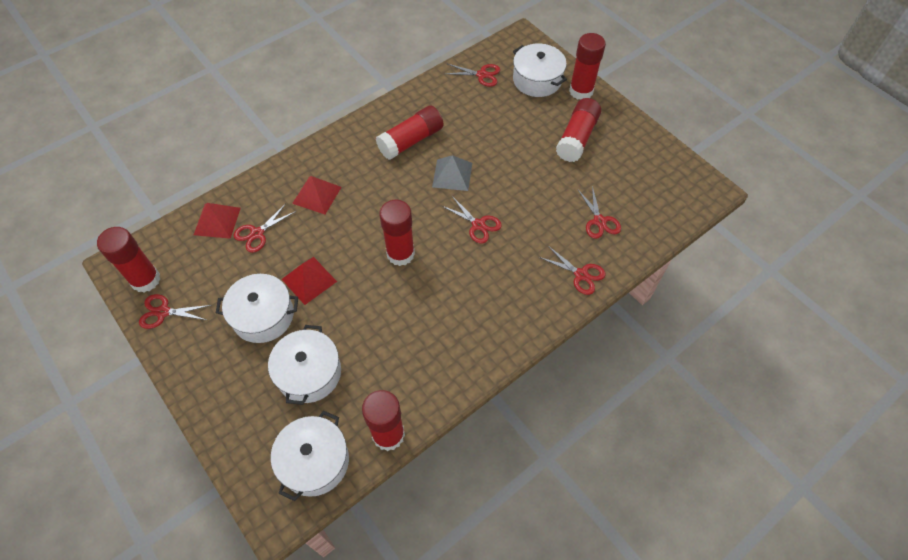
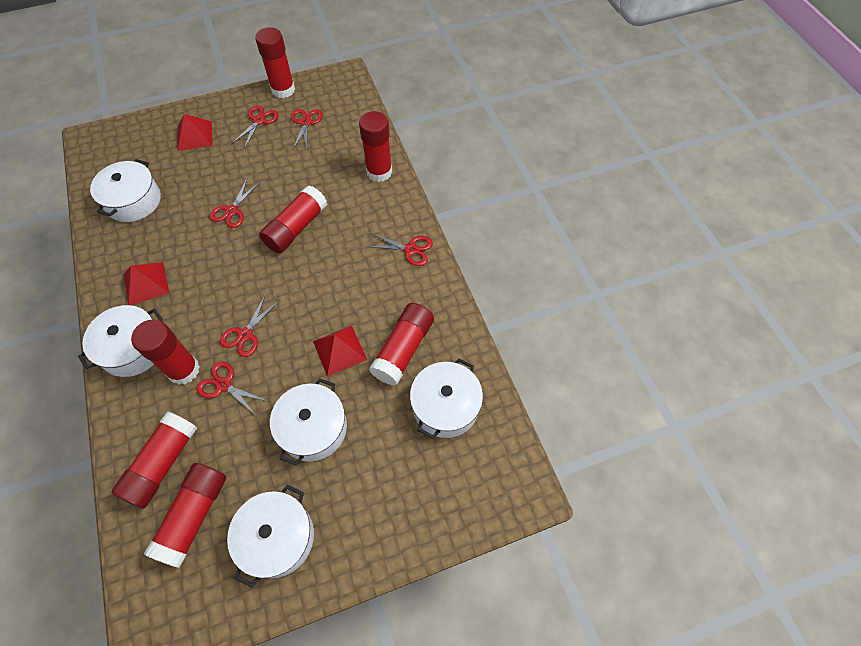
grey pyramid: 1 -> 0
red glue stick: 6 -> 7
white pot: 4 -> 5

